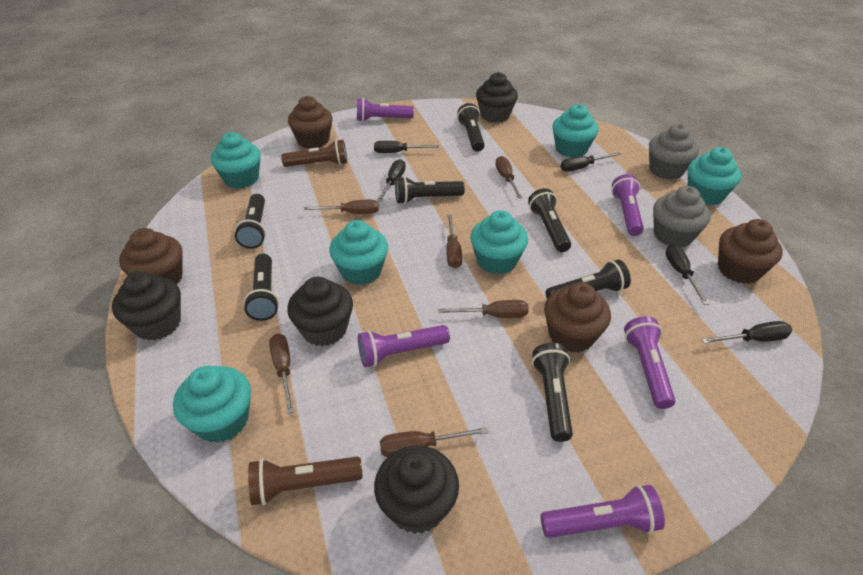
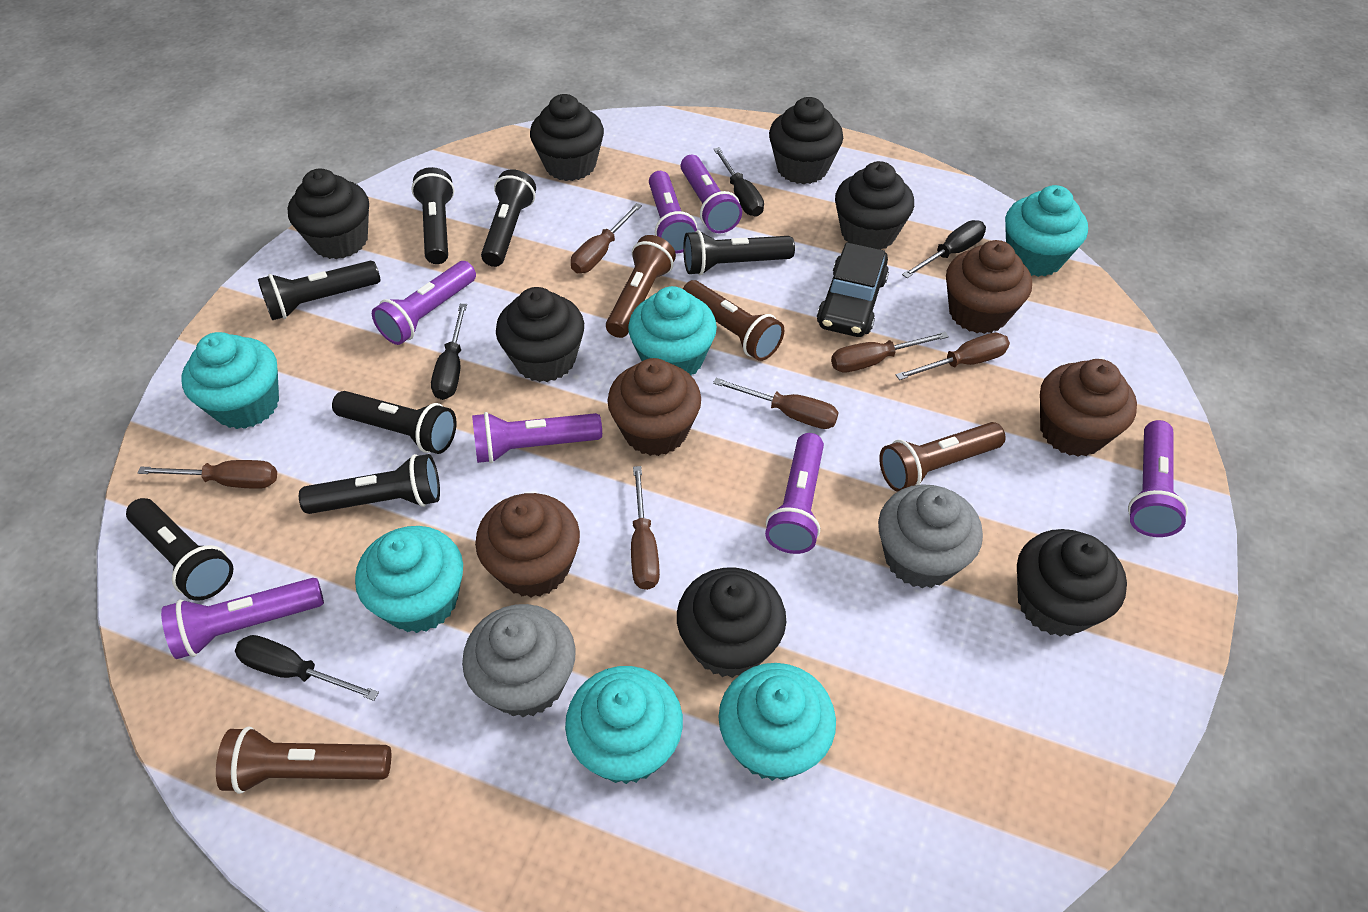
black car: 0 -> 1
black cupcake: 4 -> 7
black screwdriver: 5 -> 4
brown flashlight: 2 -> 4
purple flashlight: 5 -> 7

